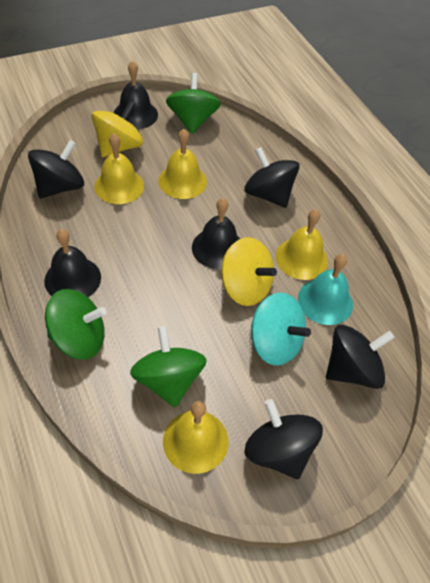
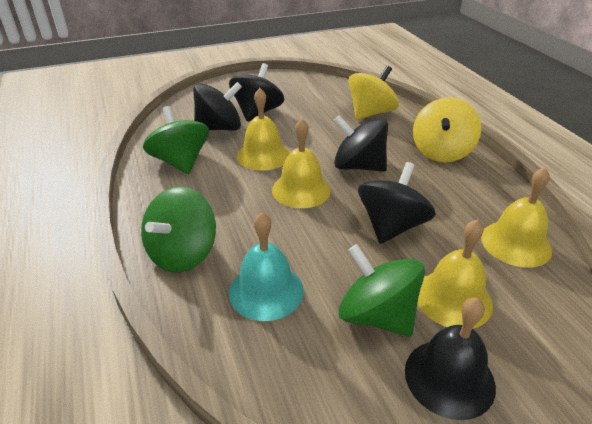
black bell: 3 -> 1
turquoise spinning top: 1 -> 0

